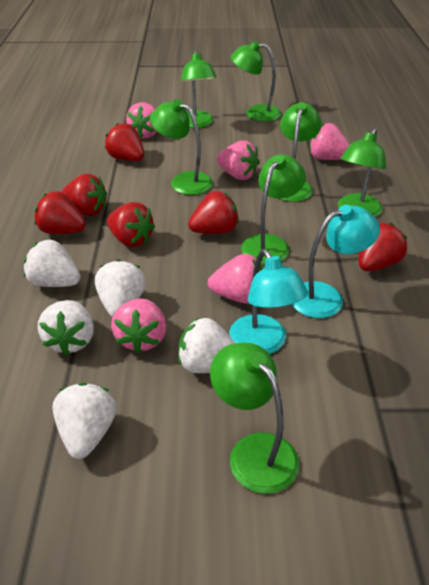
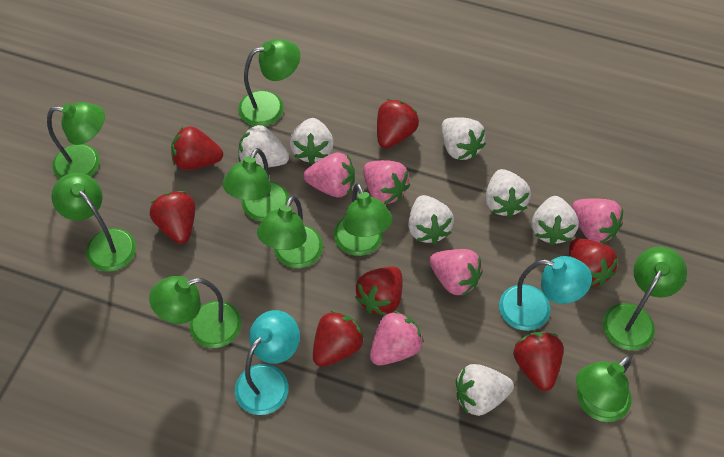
green lamp: 7 -> 9
red strawberry: 6 -> 7
white strawberry: 5 -> 7

